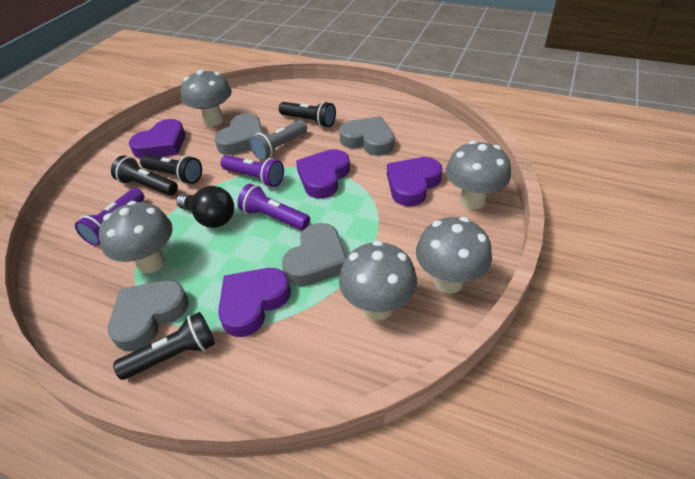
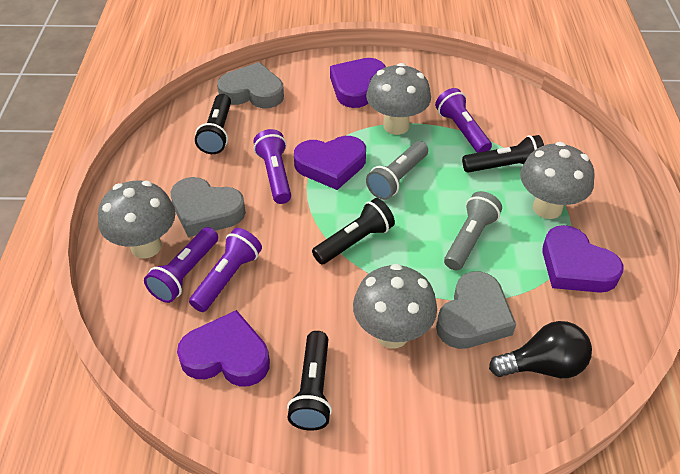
grey flashlight: 1 -> 2
grey heart: 4 -> 3
grey mushroom: 5 -> 4
purple flashlight: 3 -> 4

